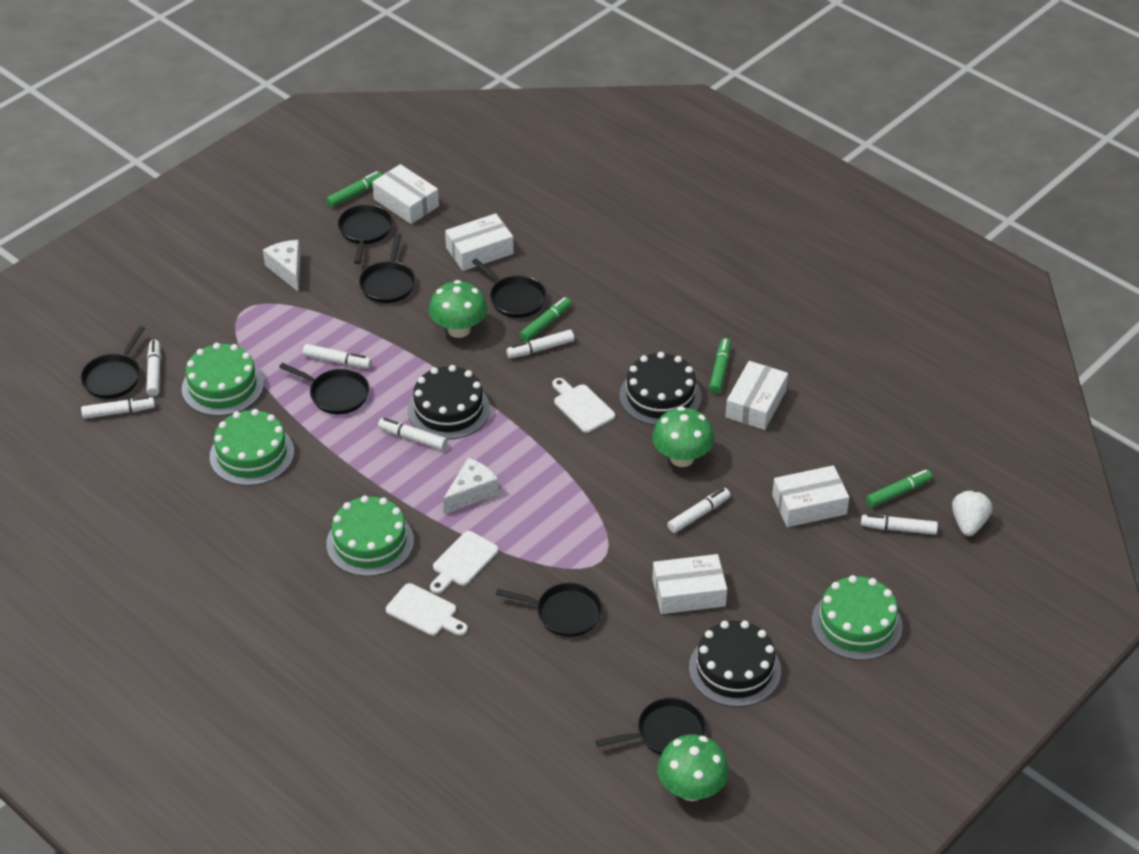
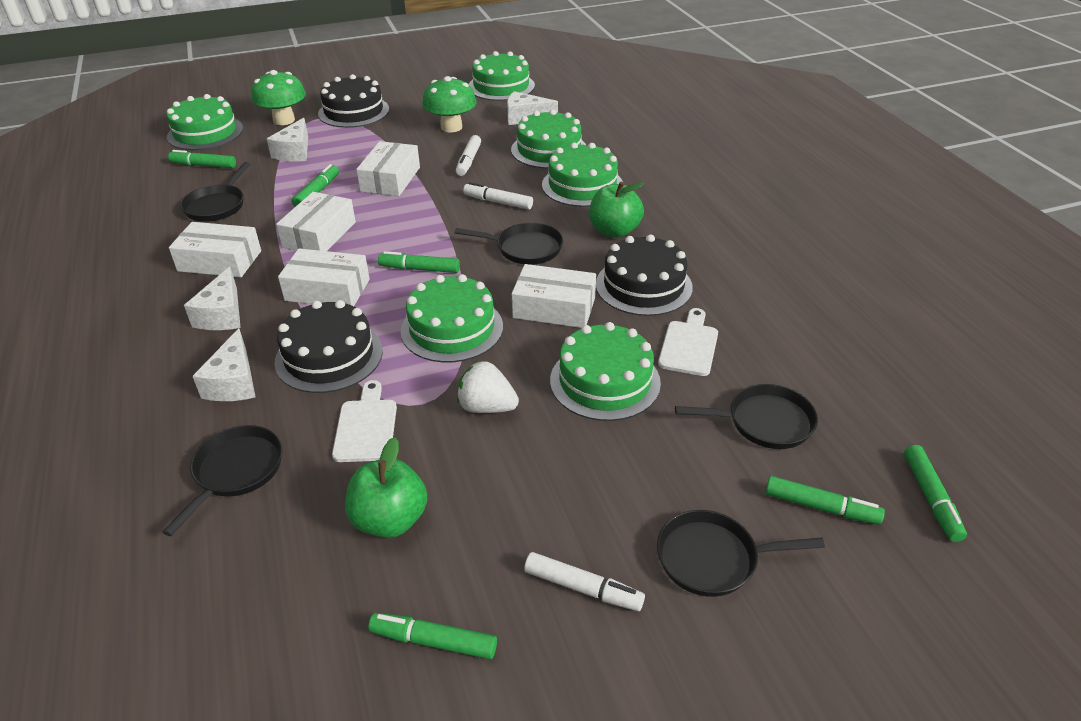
black pan: 7 -> 5
green apple: 0 -> 2
green cake: 4 -> 6
green marker: 4 -> 6
green mushroom: 3 -> 2
white cheese: 2 -> 4
white cutting board: 3 -> 2
white marker: 7 -> 3

